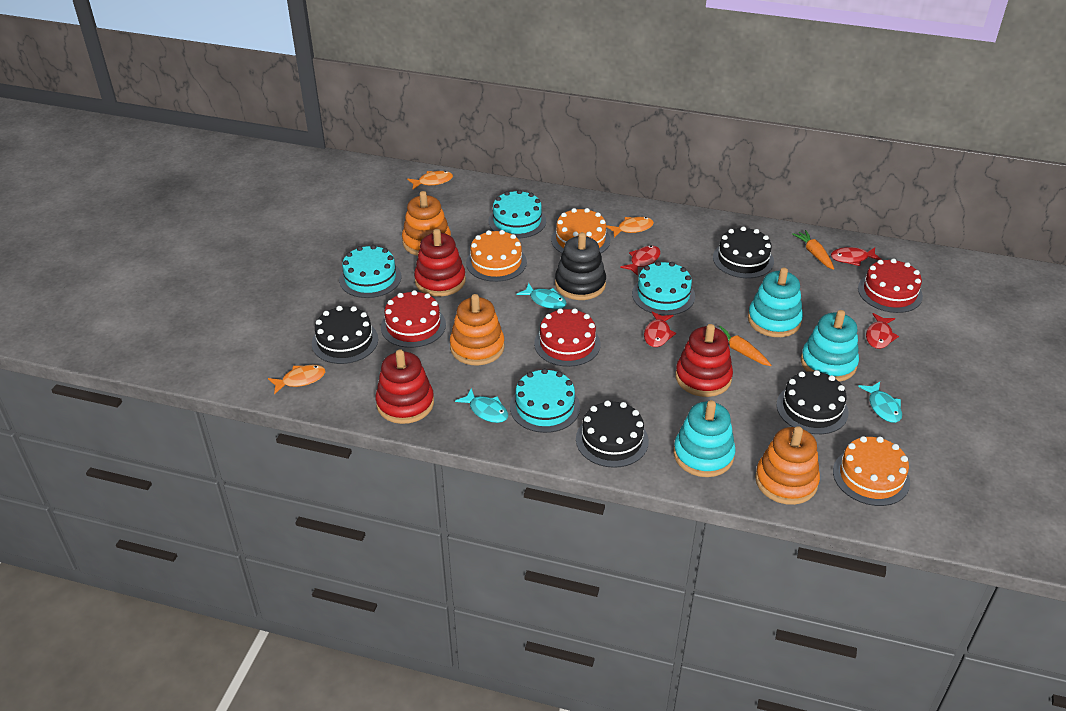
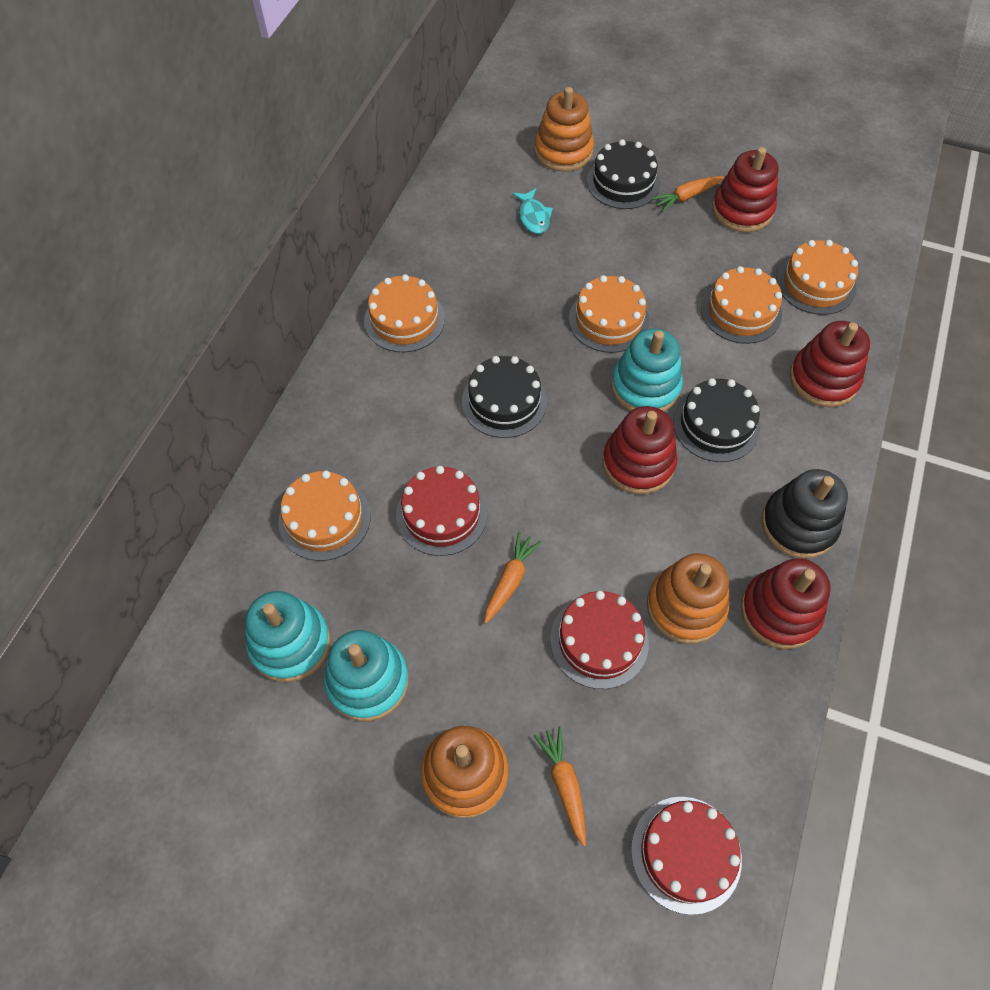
black cake: 4 -> 3
orange cake: 3 -> 5
orange carrot: 2 -> 3
orange fish: 3 -> 0
red fish: 4 -> 0
red stacking toy: 3 -> 4
turquoise cake: 4 -> 0
turquoise fish: 3 -> 1

